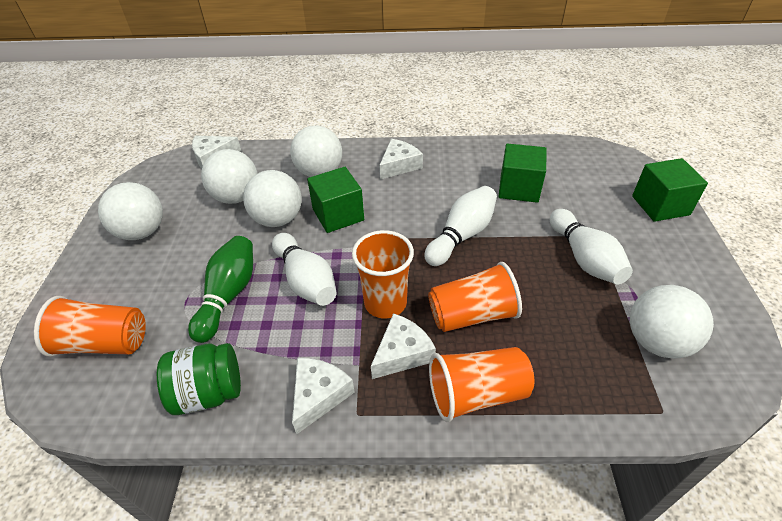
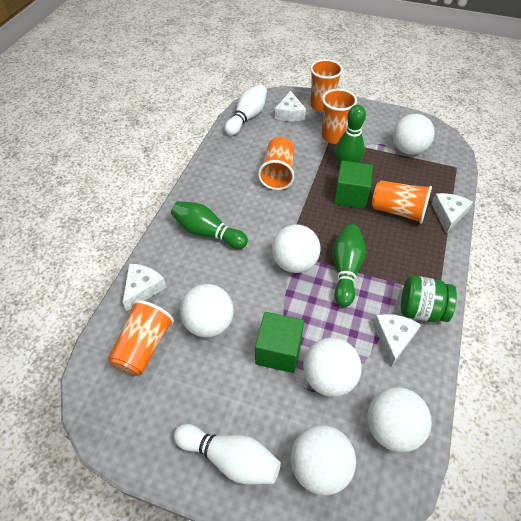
green bowling pin: 1 -> 3
green cube: 3 -> 2
orange cup: 4 -> 5
white ball: 5 -> 6
white bowling pin: 3 -> 2

